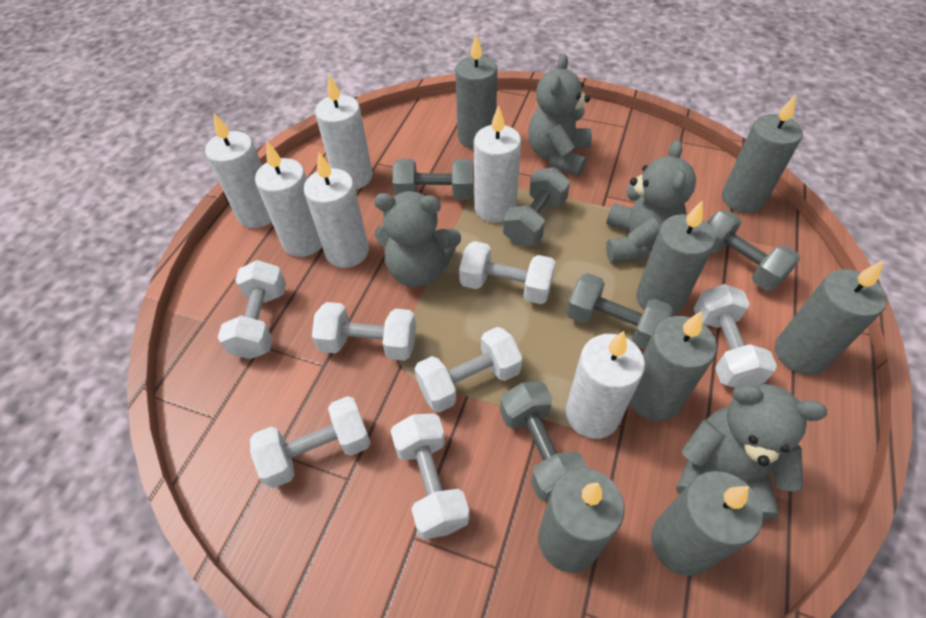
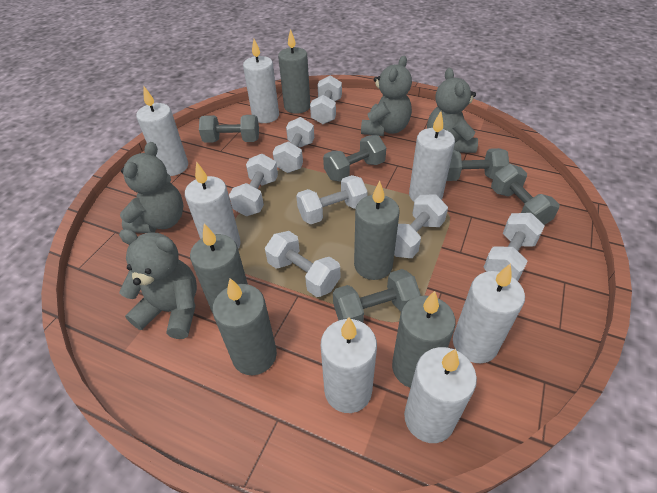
grey candle: 7 -> 5
white candle: 6 -> 7

